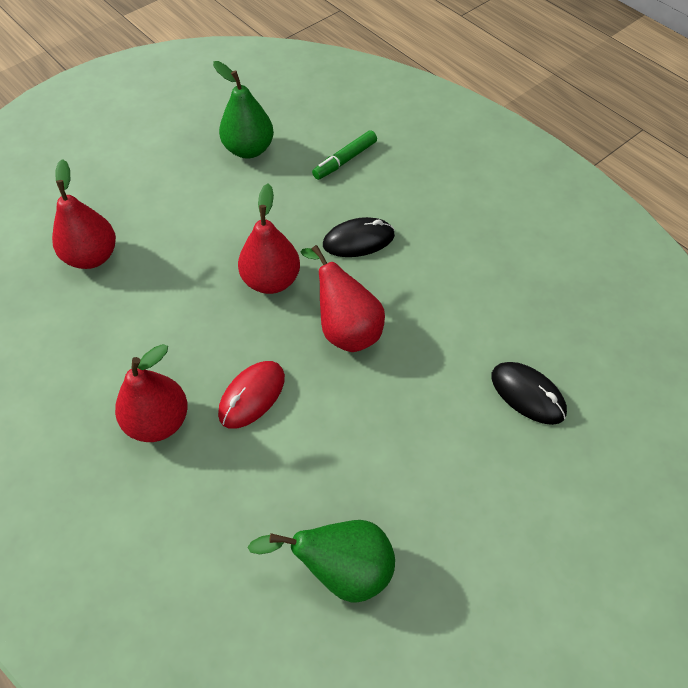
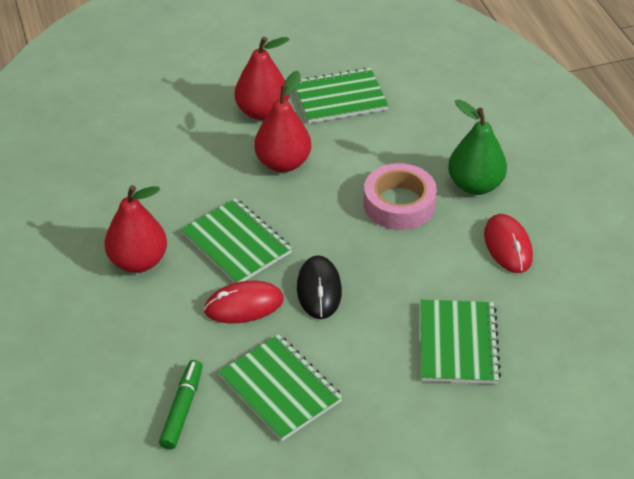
black mouse: 2 -> 1
green notebook: 0 -> 4
green pear: 2 -> 1
pink tape: 0 -> 1
red mouse: 1 -> 2
red pear: 4 -> 3

